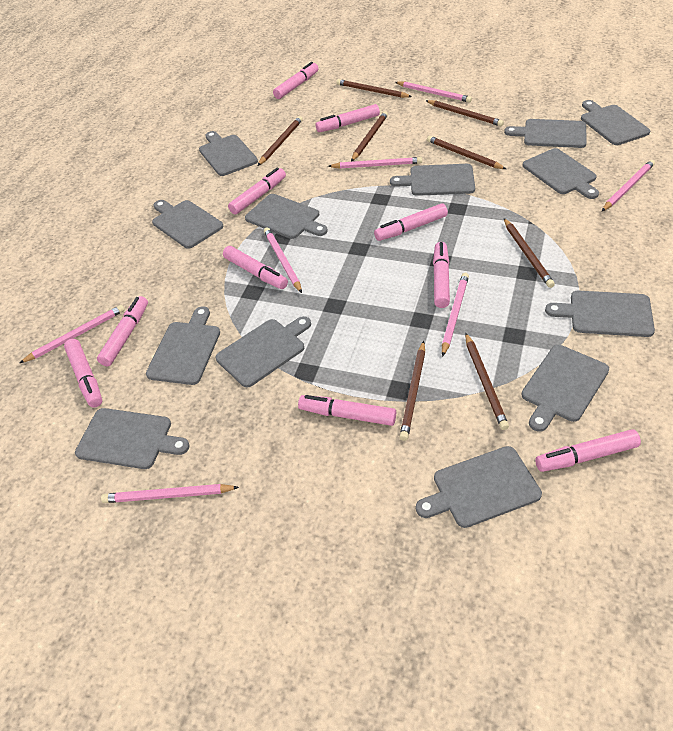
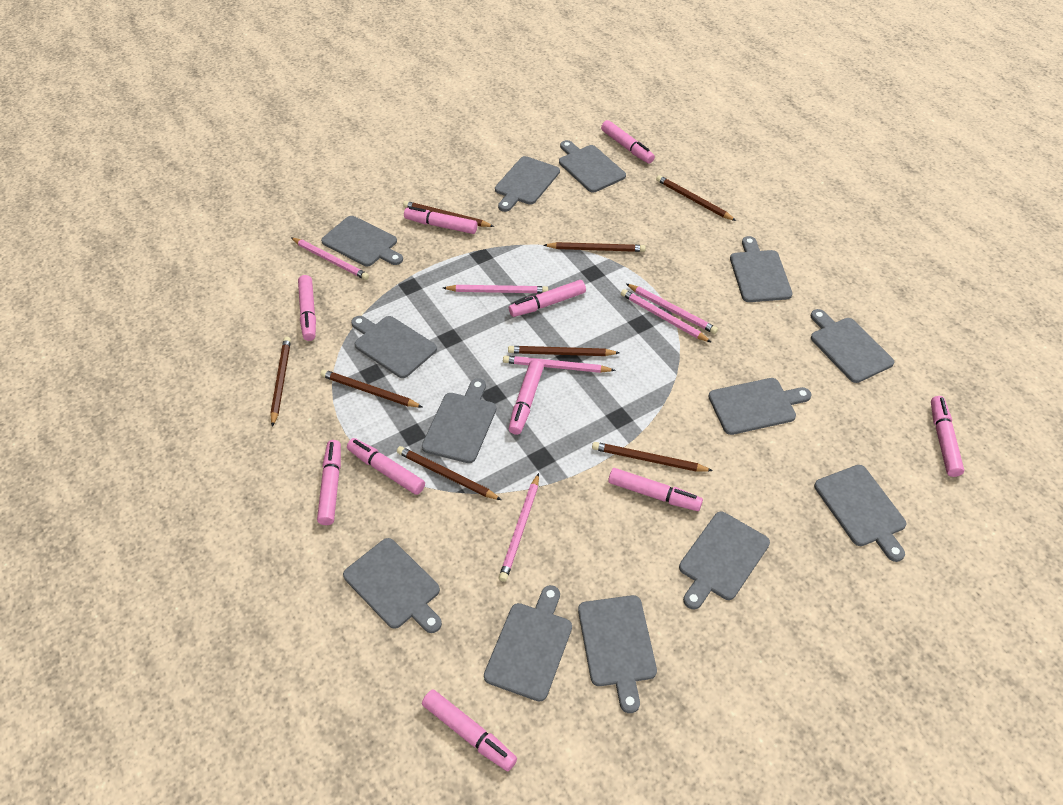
pink pencil: 7 -> 6

